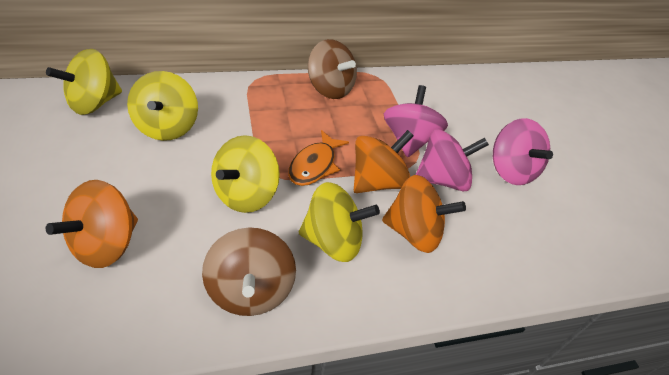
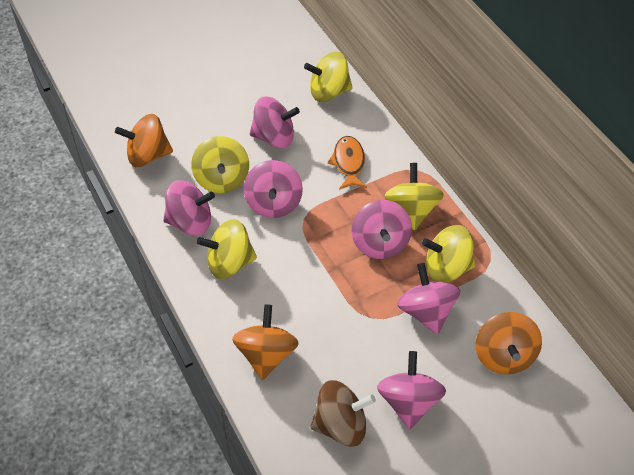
brown spinning top: 2 -> 1
pink spinning top: 3 -> 6
yellow spinning top: 4 -> 5

